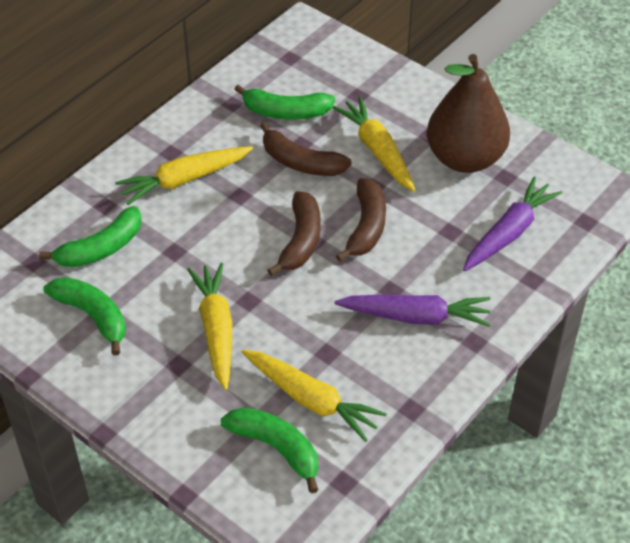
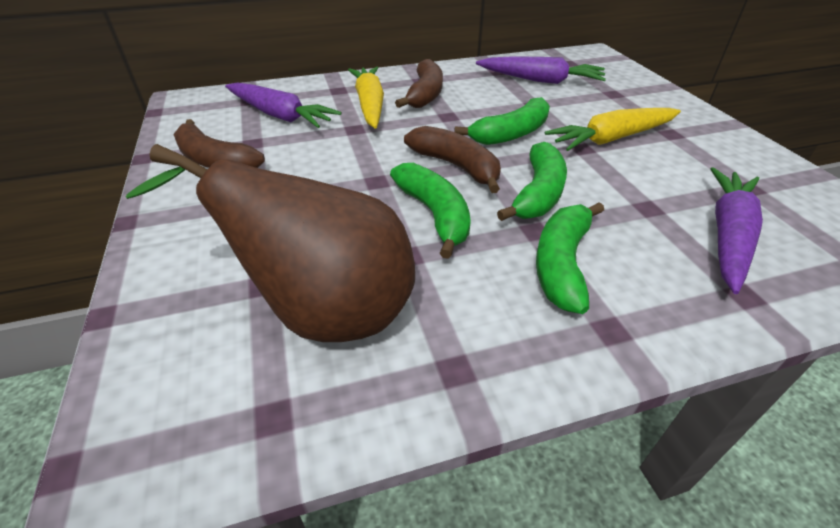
purple carrot: 2 -> 3
yellow carrot: 4 -> 2

